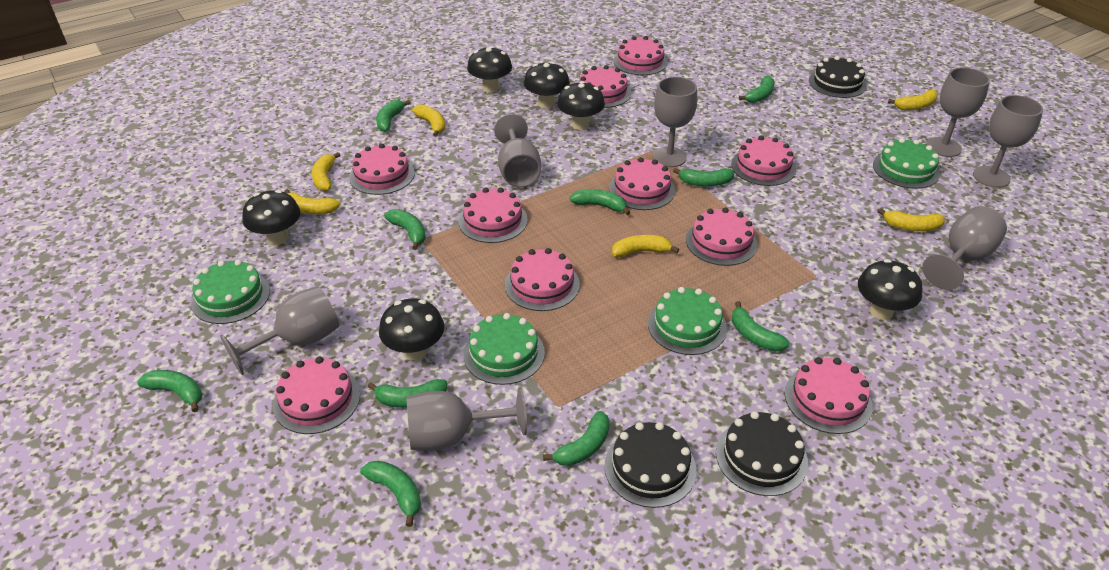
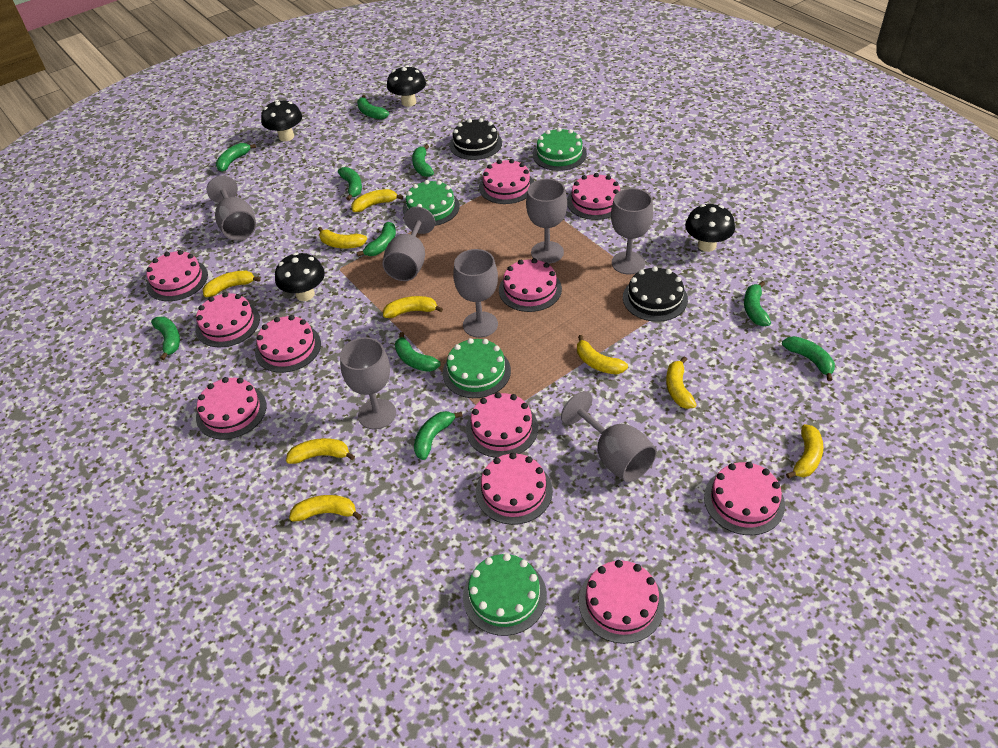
black cake: 3 -> 2
black mushroom: 6 -> 4
pink cake: 10 -> 11
yellow banana: 6 -> 9

